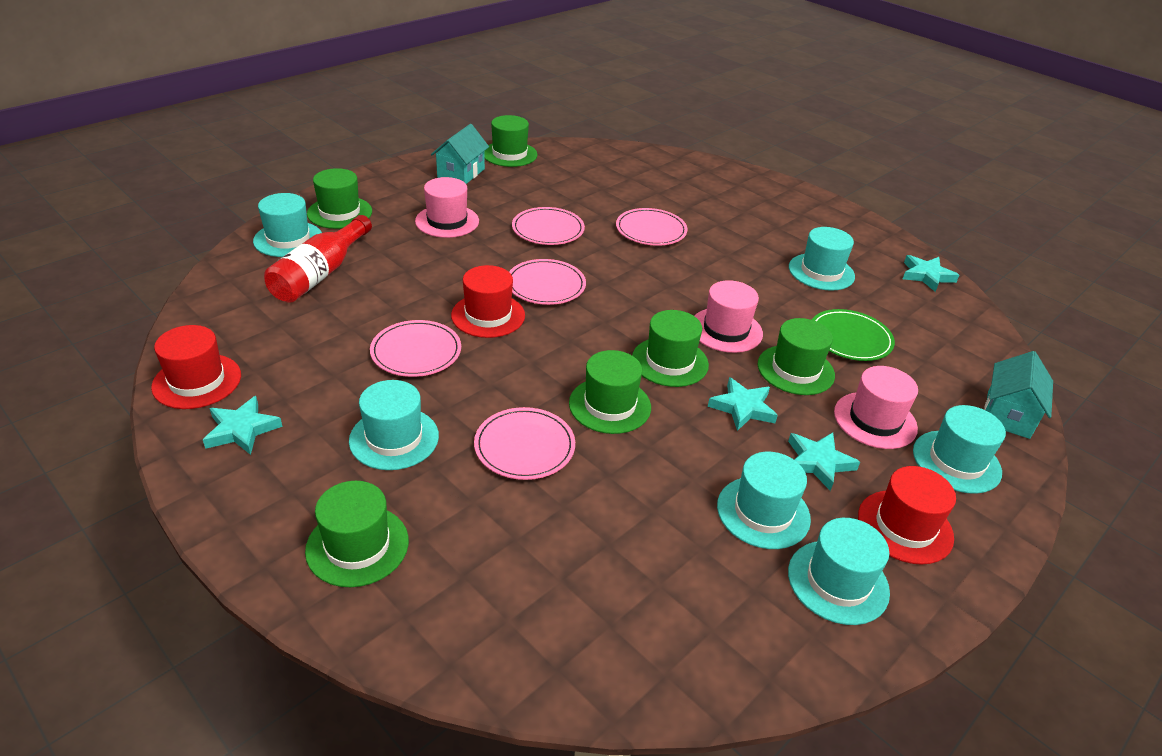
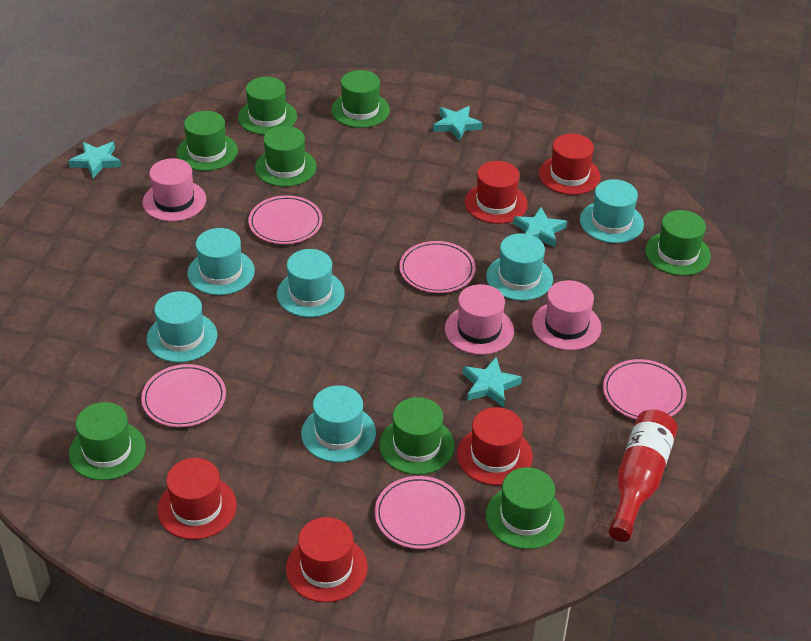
green hat: 6 -> 8
green plate: 1 -> 0
red hat: 3 -> 5
turquoise house: 2 -> 0

